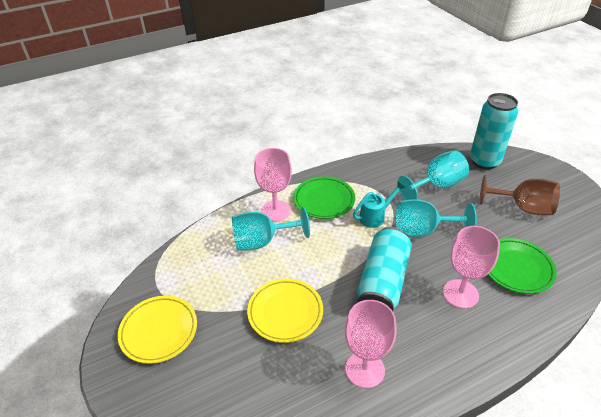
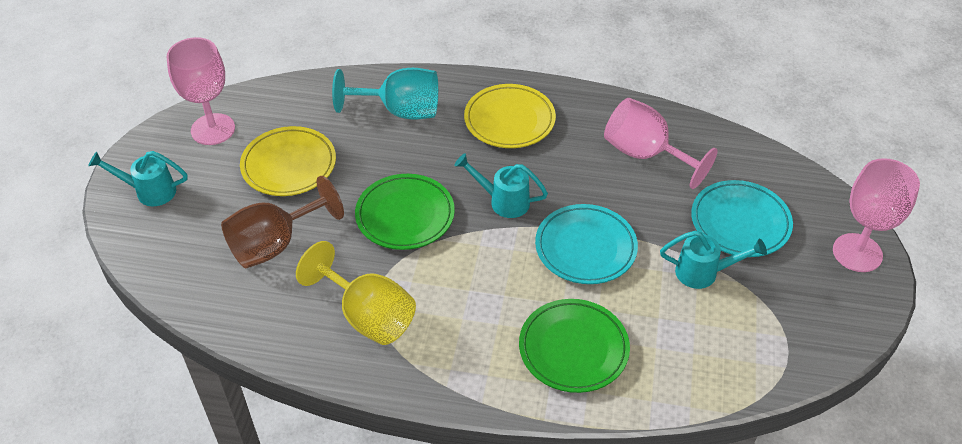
turquoise can: 2 -> 0
turquoise goblet: 3 -> 1
turquoise plate: 0 -> 2
turquoise watering can: 1 -> 3
yellow goblet: 0 -> 1

